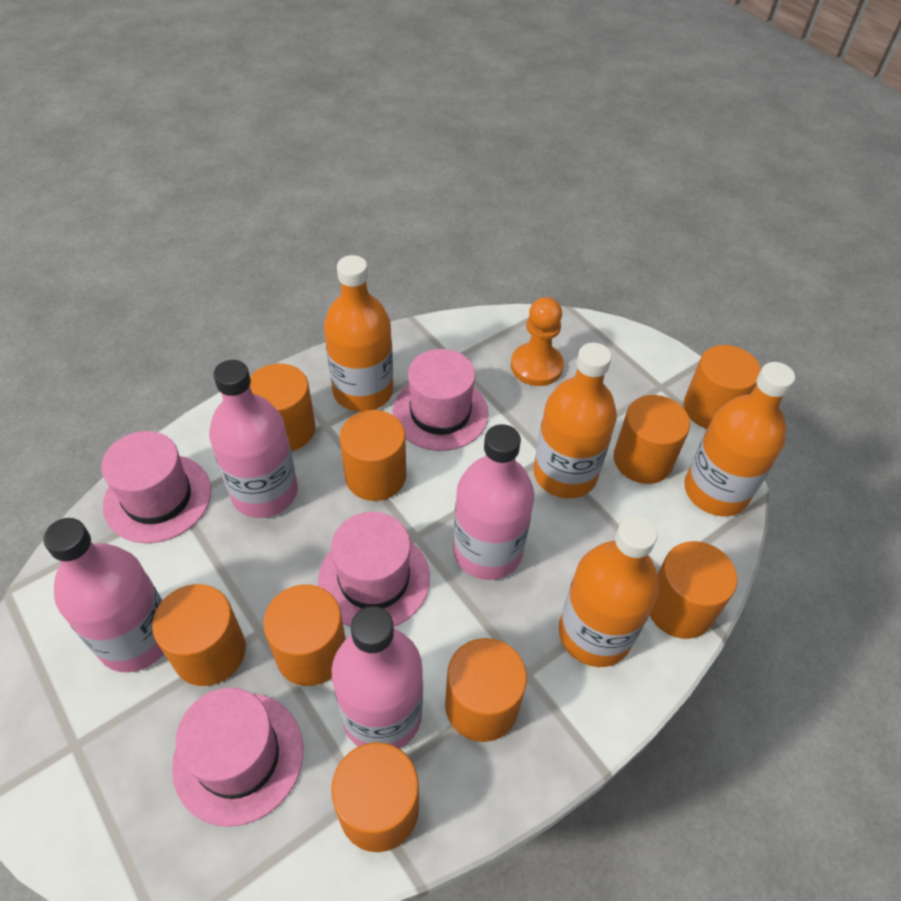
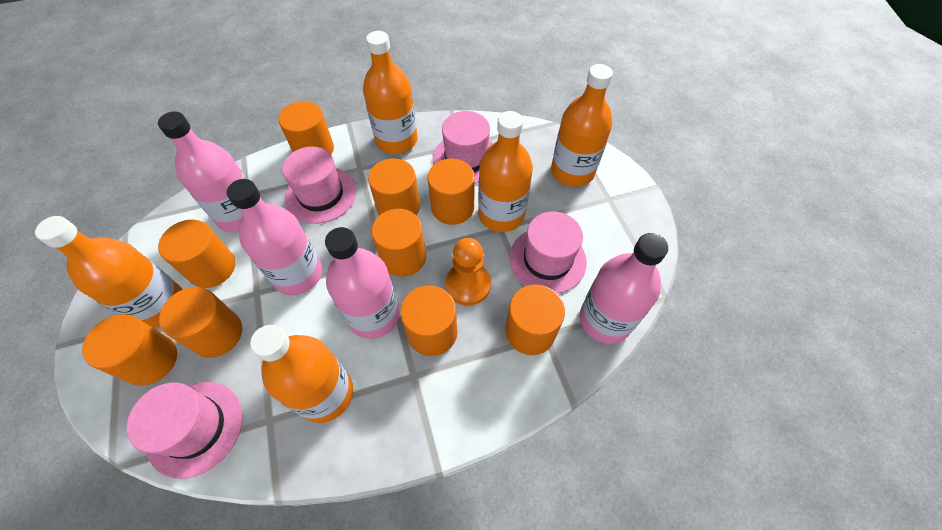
orange bottle: 4 -> 5

